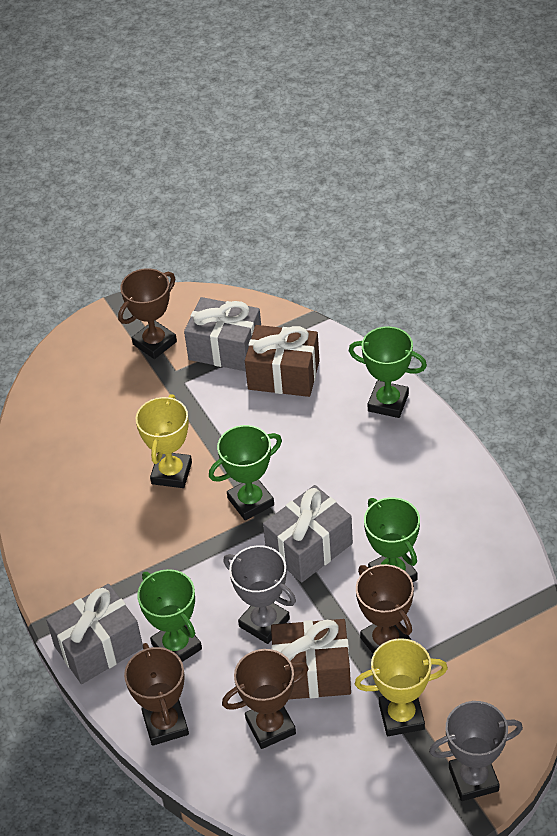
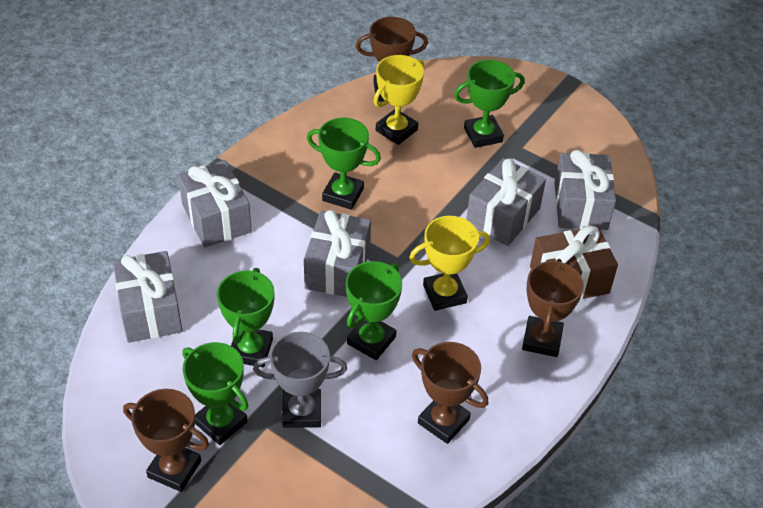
brown gift: 2 -> 1
green trophy: 4 -> 5
grey gift: 3 -> 5
grey trophy: 2 -> 1

